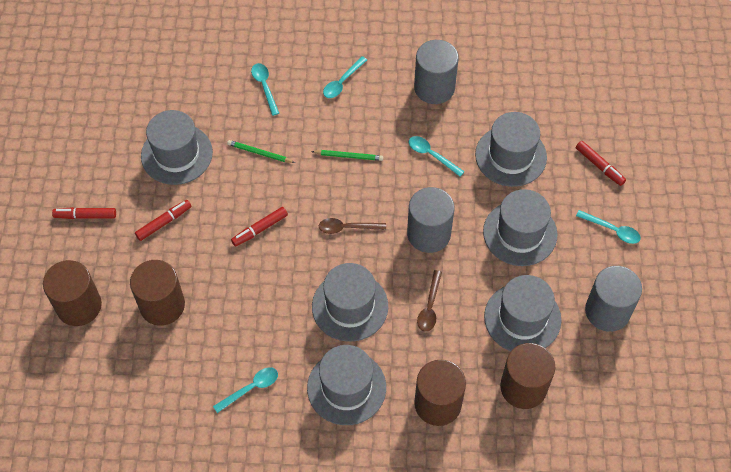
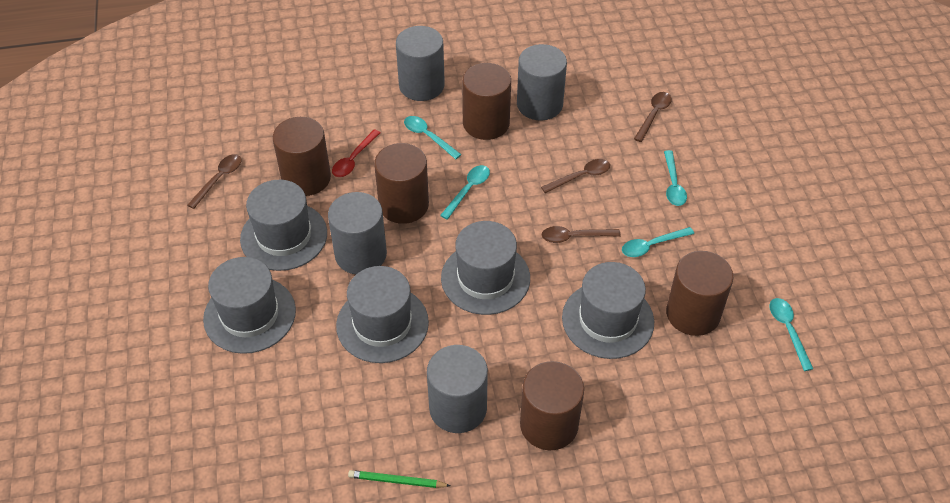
brown cylinder: 4 -> 5
brown spoon: 2 -> 4
green pencil: 2 -> 1
grey cylinder: 3 -> 4
grey hat: 6 -> 5
red marker: 4 -> 0
red spoon: 0 -> 1

